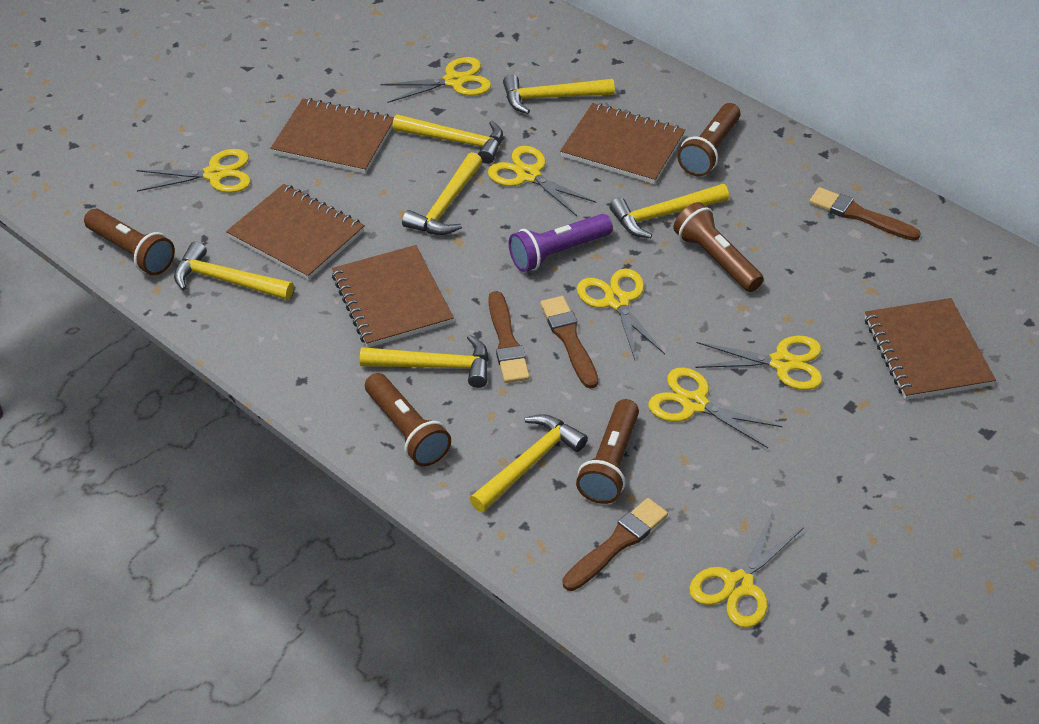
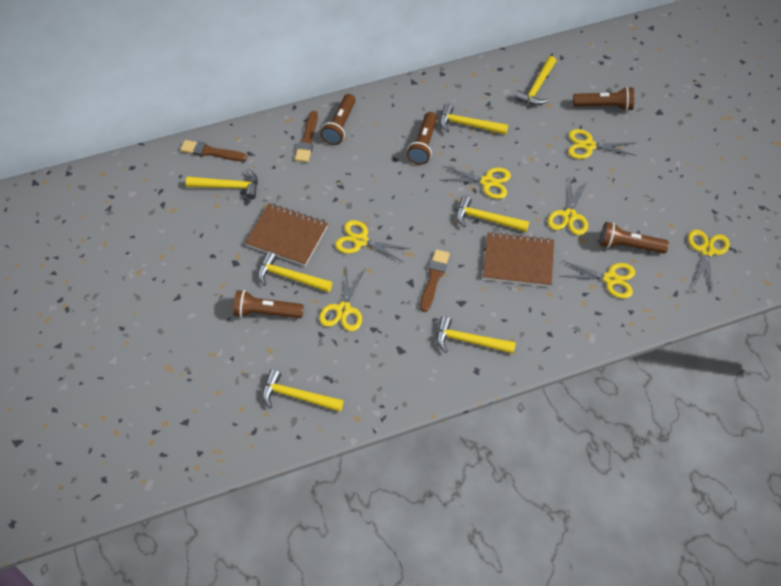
brown brush: 4 -> 3
brown notebook: 5 -> 2
purple flashlight: 1 -> 0

